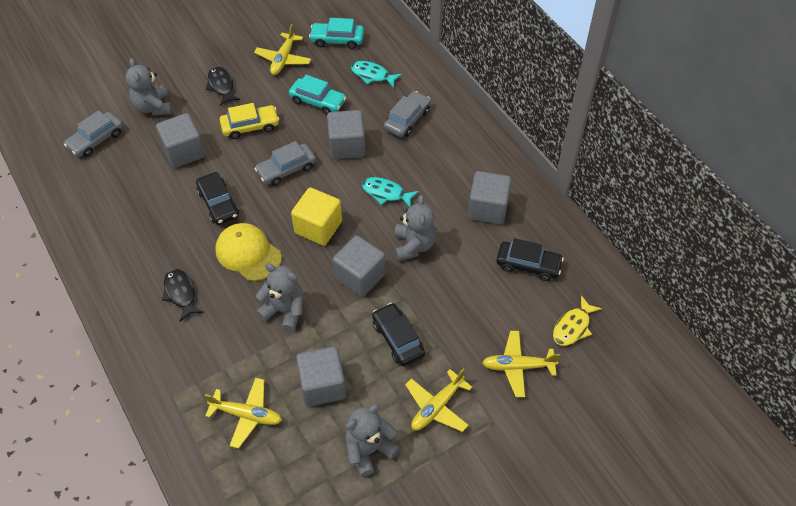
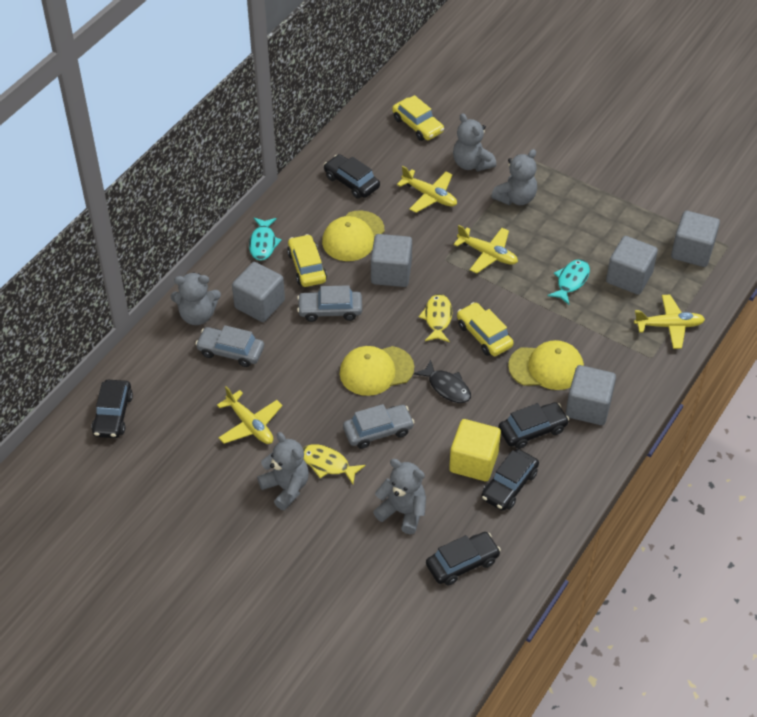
black car: 3 -> 5
black fish: 2 -> 1
grey teddy bear: 4 -> 5
turquoise car: 2 -> 0
yellow cap: 1 -> 3
yellow car: 1 -> 3
yellow fish: 1 -> 2

